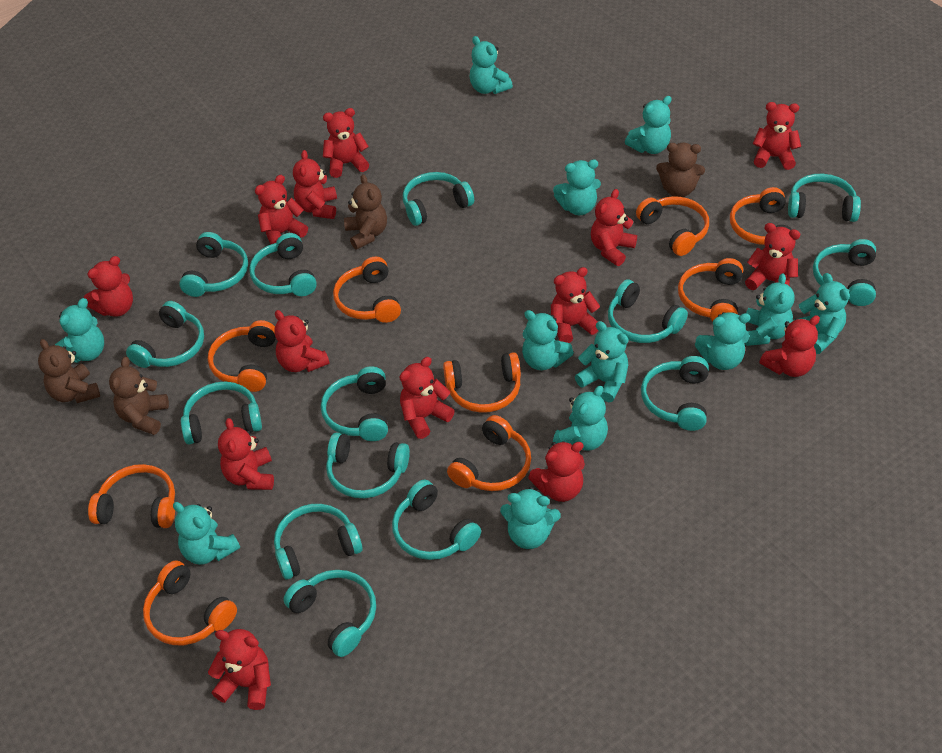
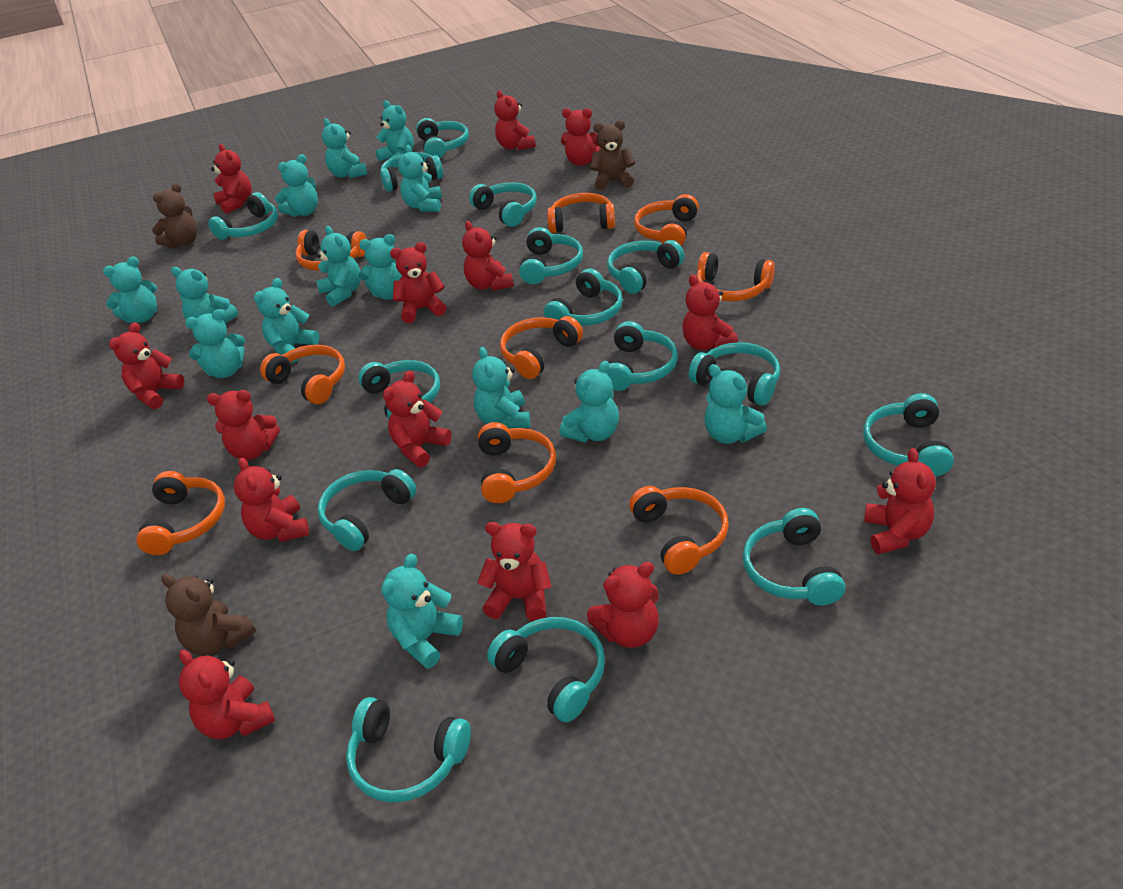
brown teddy bear: 4 -> 3
turquoise headphones: 14 -> 15
turquoise teddy bear: 12 -> 14

